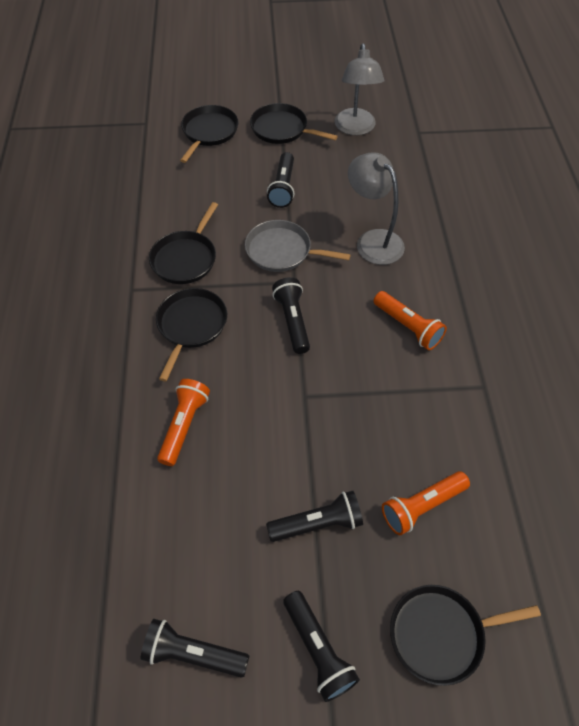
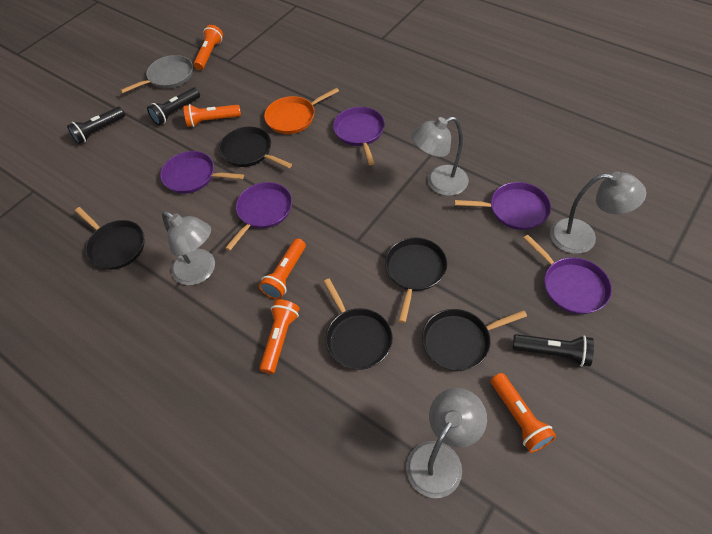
black flashlight: 5 -> 3
grey lamp: 2 -> 4
orange flashlight: 3 -> 5
orange pan: 0 -> 1
purple pan: 0 -> 5

